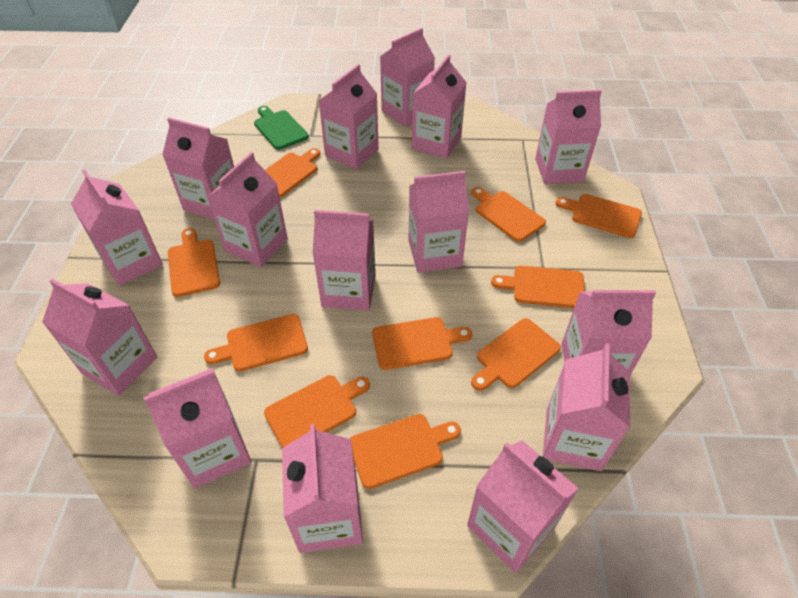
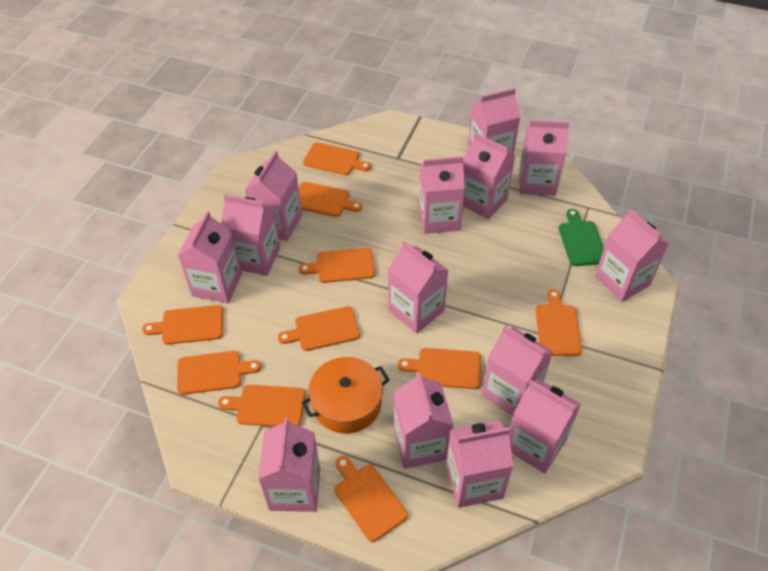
orange pot: 0 -> 1
pink carton: 15 -> 14

